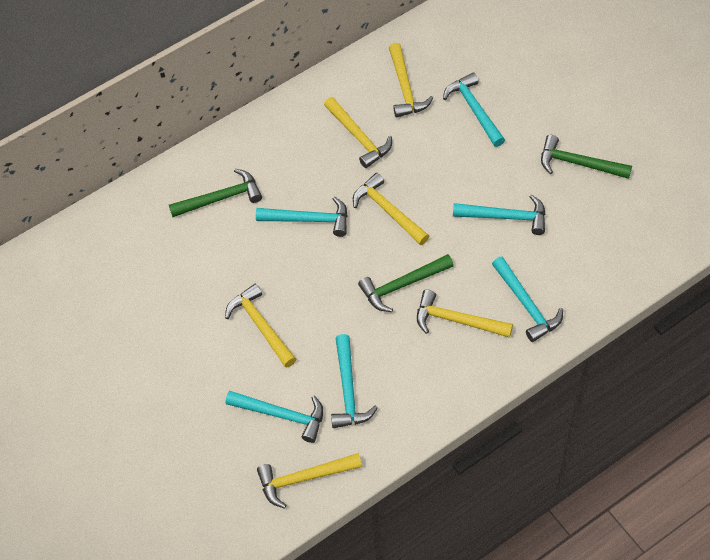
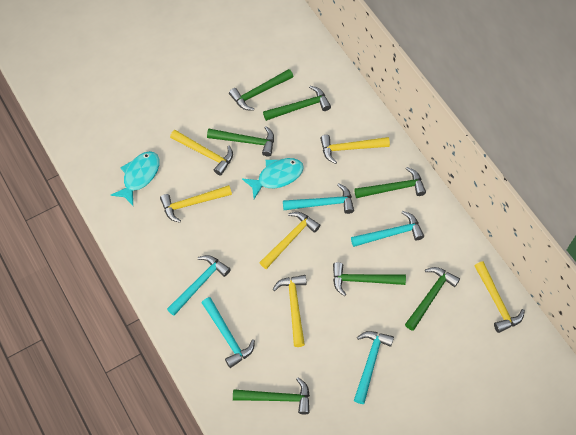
green hammer: 3 -> 7
turquoise fish: 0 -> 2
turquoise hammer: 6 -> 5

